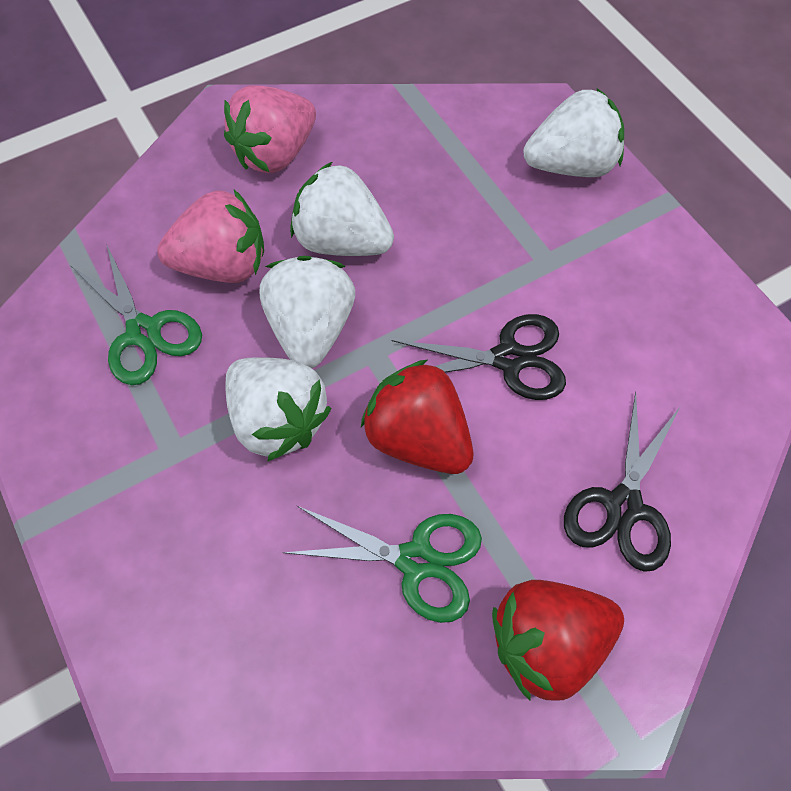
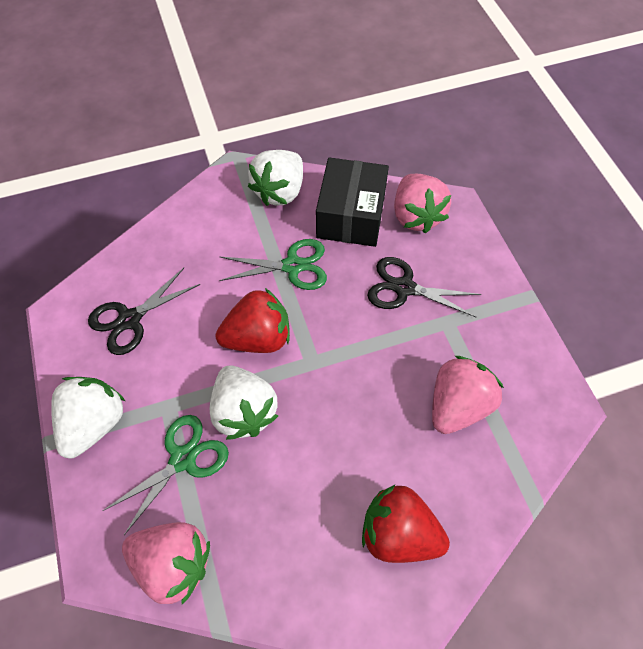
black box: 0 -> 1
pink strawberry: 2 -> 3
white strawberry: 4 -> 3

